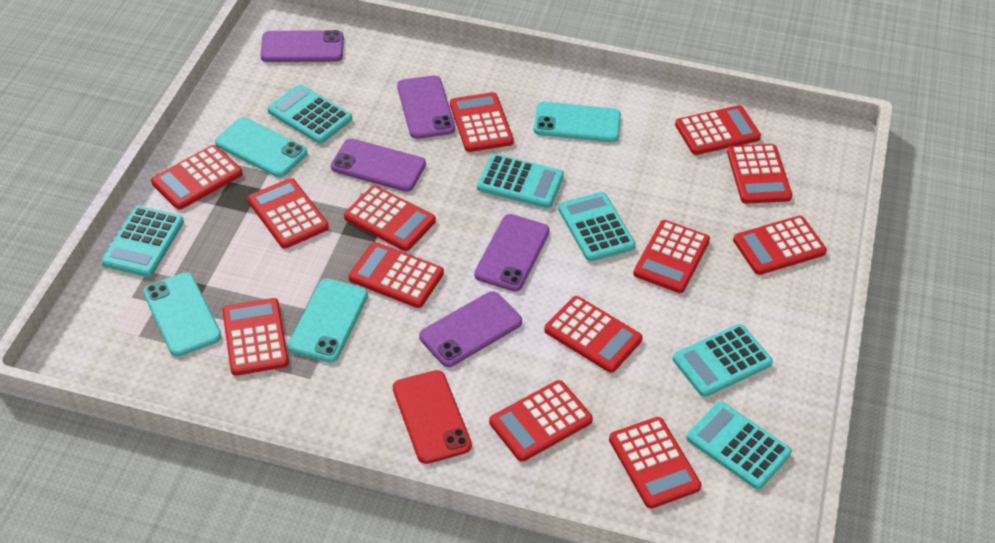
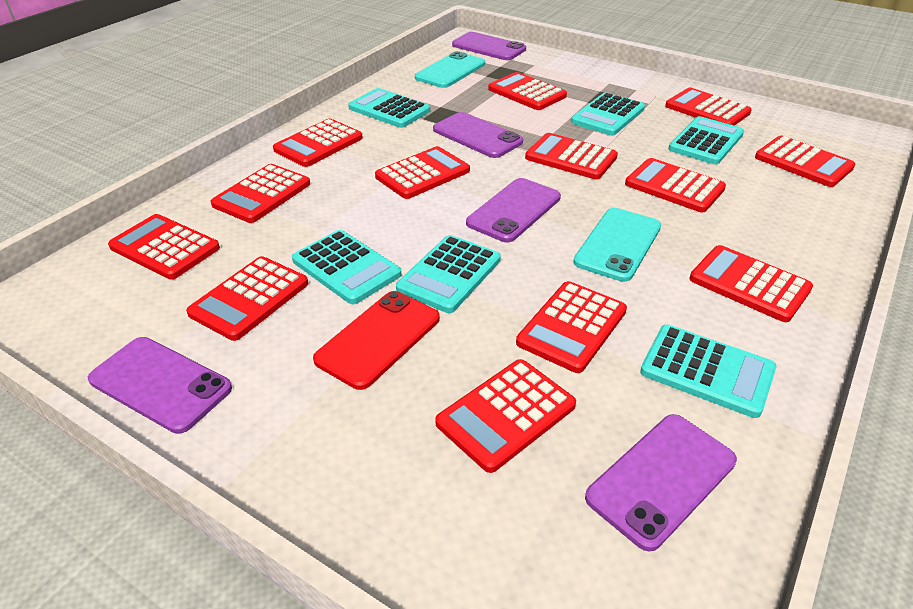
turquoise phone: 4 -> 2

